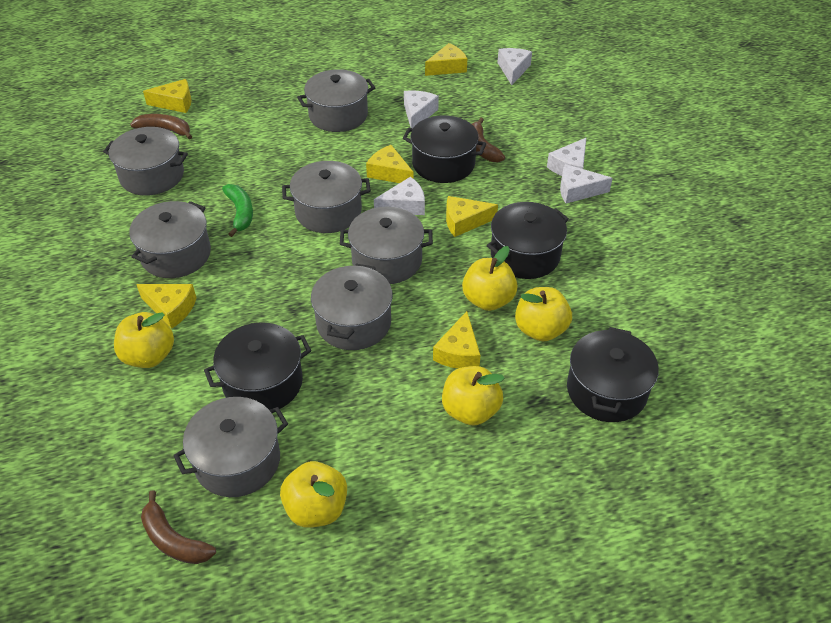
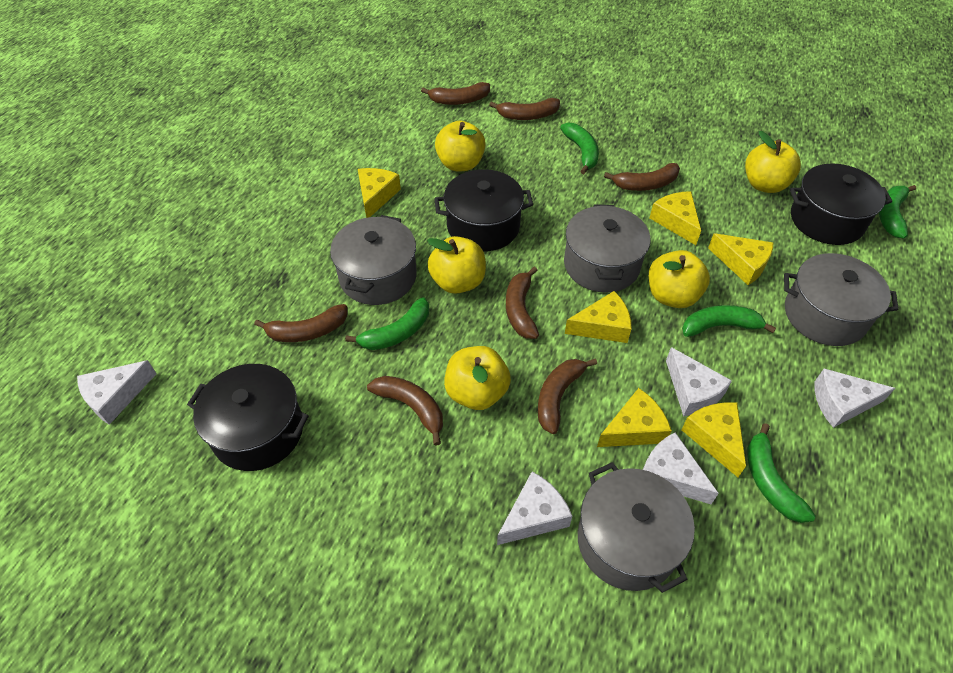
black pot: 4 -> 3
brown banana: 3 -> 7
green banana: 1 -> 5
grey pot: 7 -> 4

